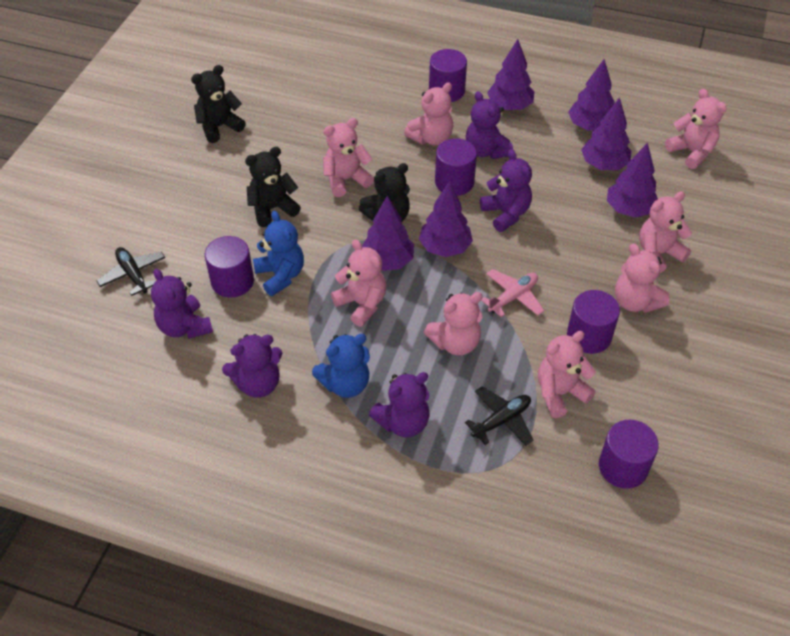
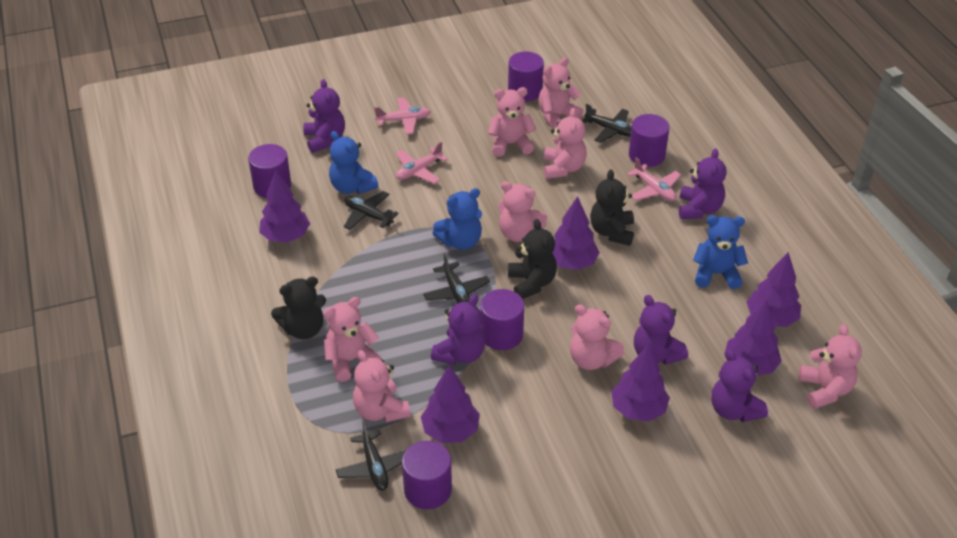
black plane: 2 -> 4
blue teddy bear: 2 -> 3
pink plane: 1 -> 3

